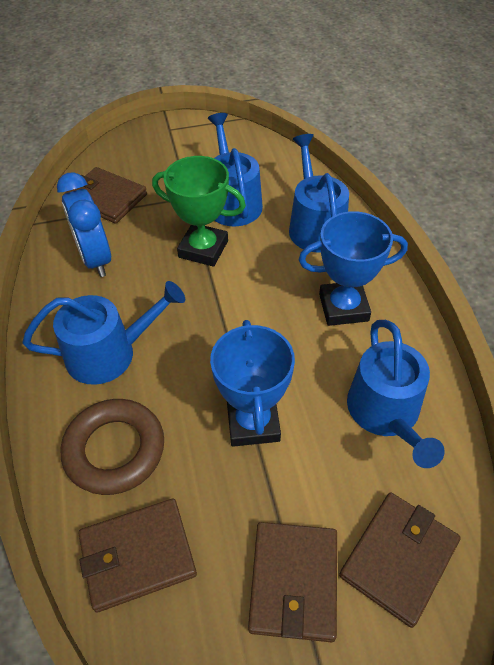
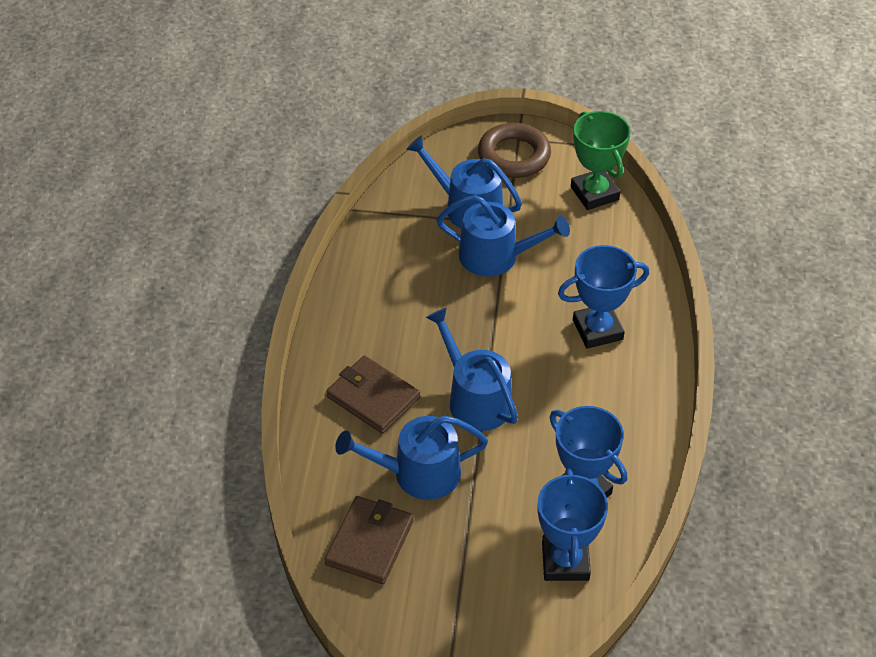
blue clock: 1 -> 0
blue trophy: 2 -> 3
brown wallet: 4 -> 2

